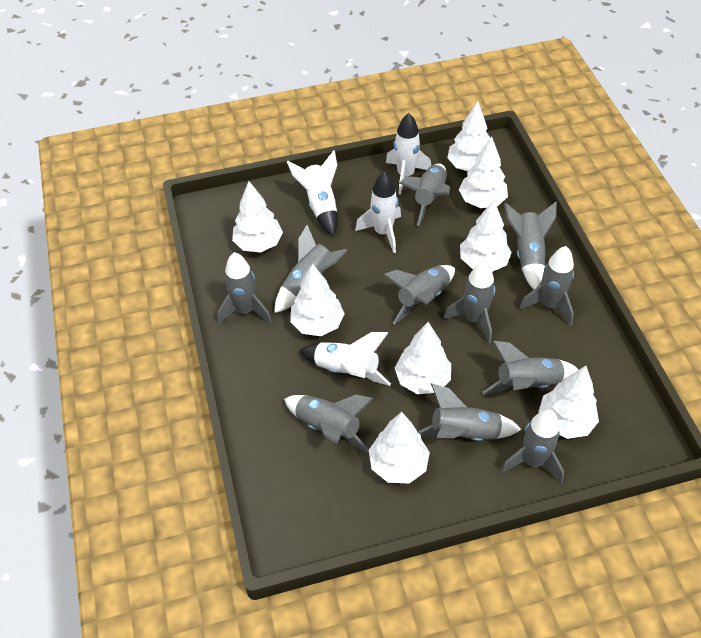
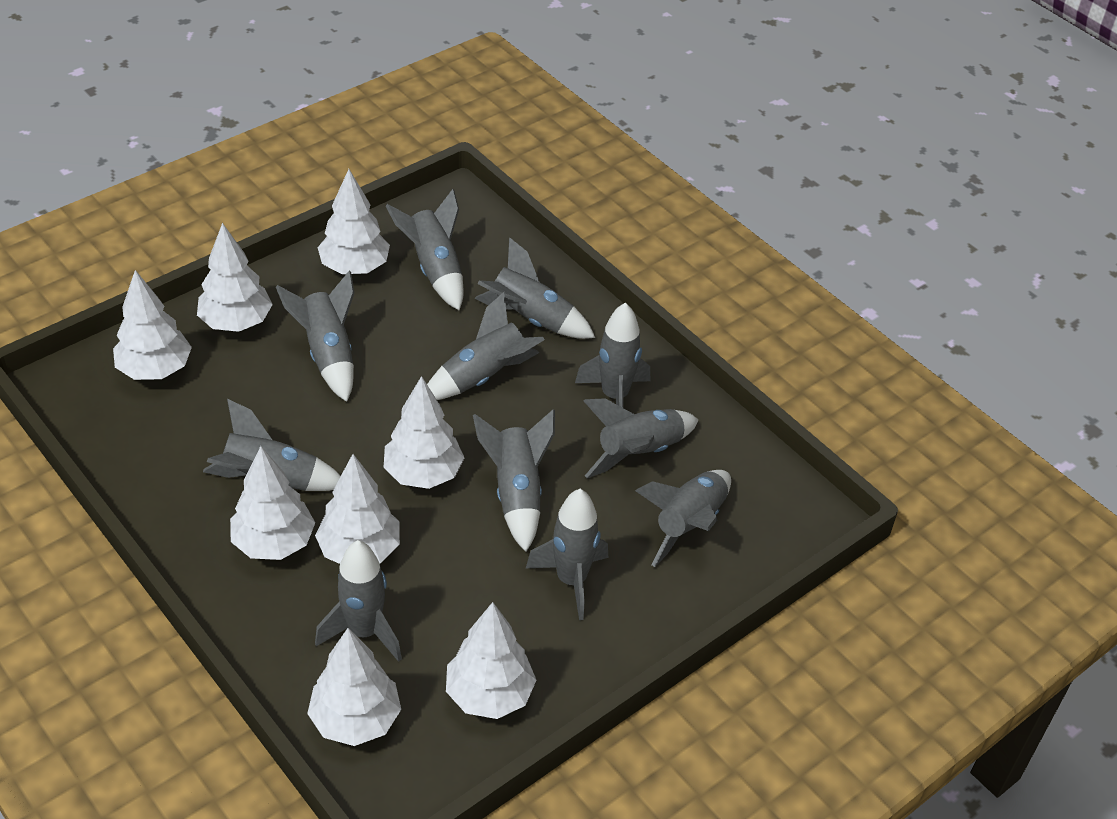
white rocket: 4 -> 0

